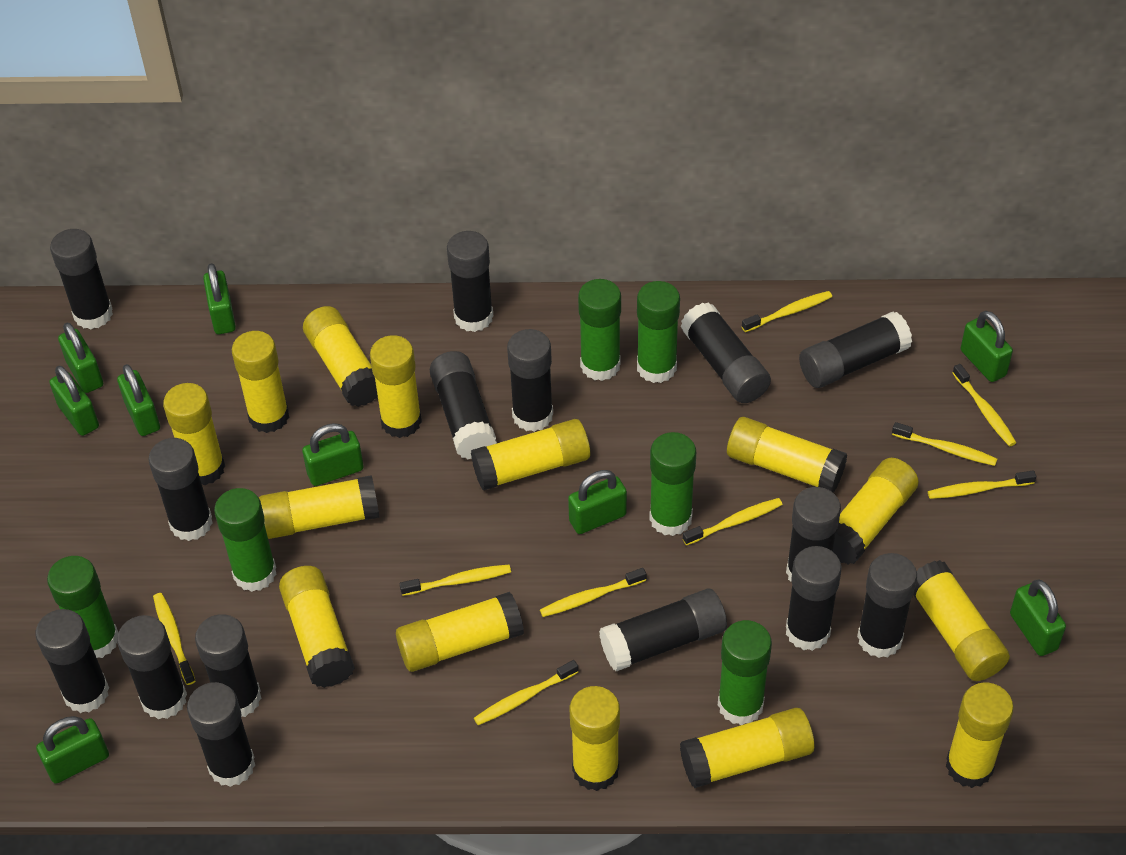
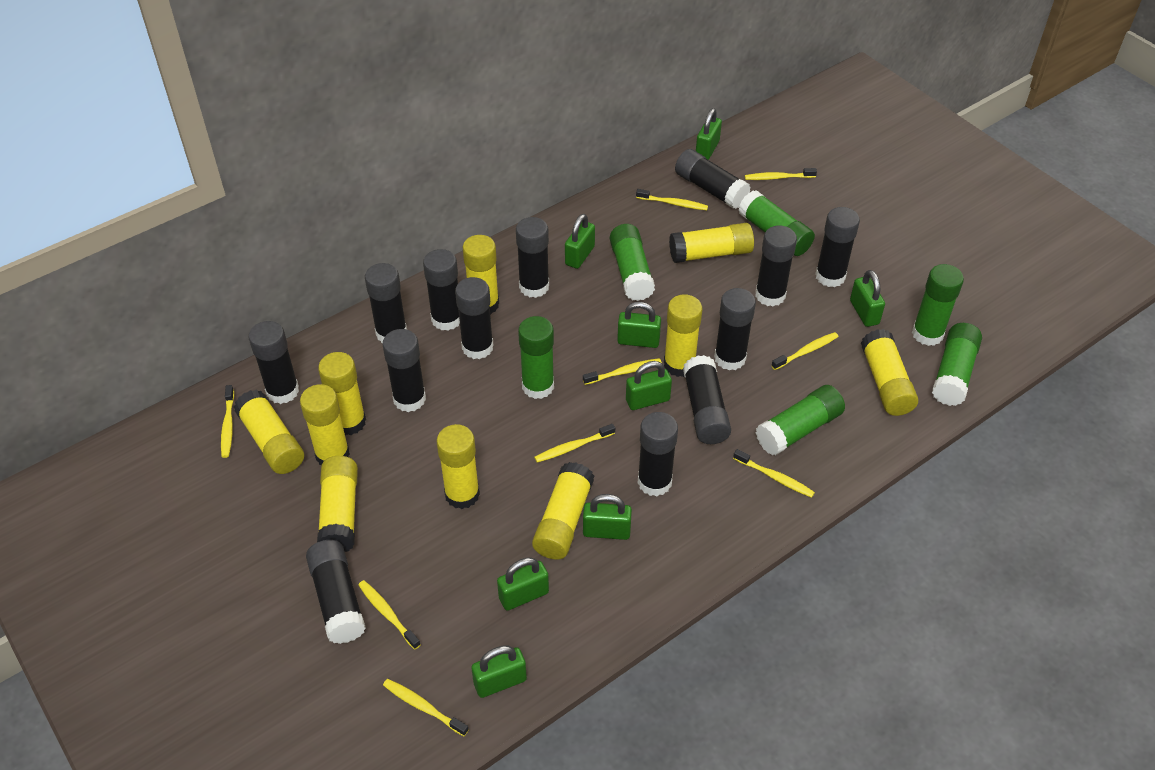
black glue stick: 15 -> 13
green padlock: 9 -> 8
yellow glue stick: 14 -> 10

